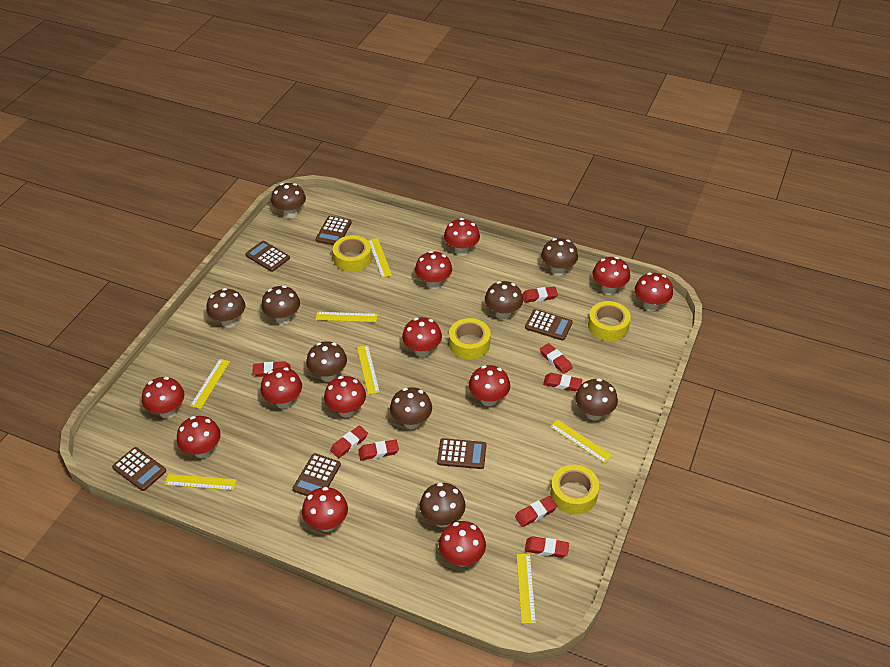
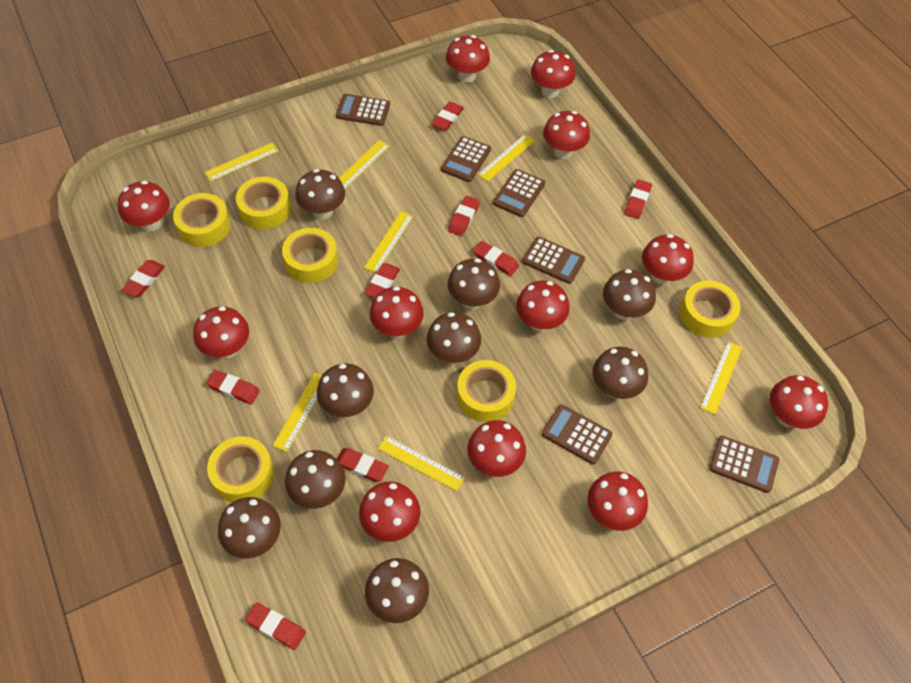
red eraser: 8 -> 9
yellow tape: 4 -> 6

